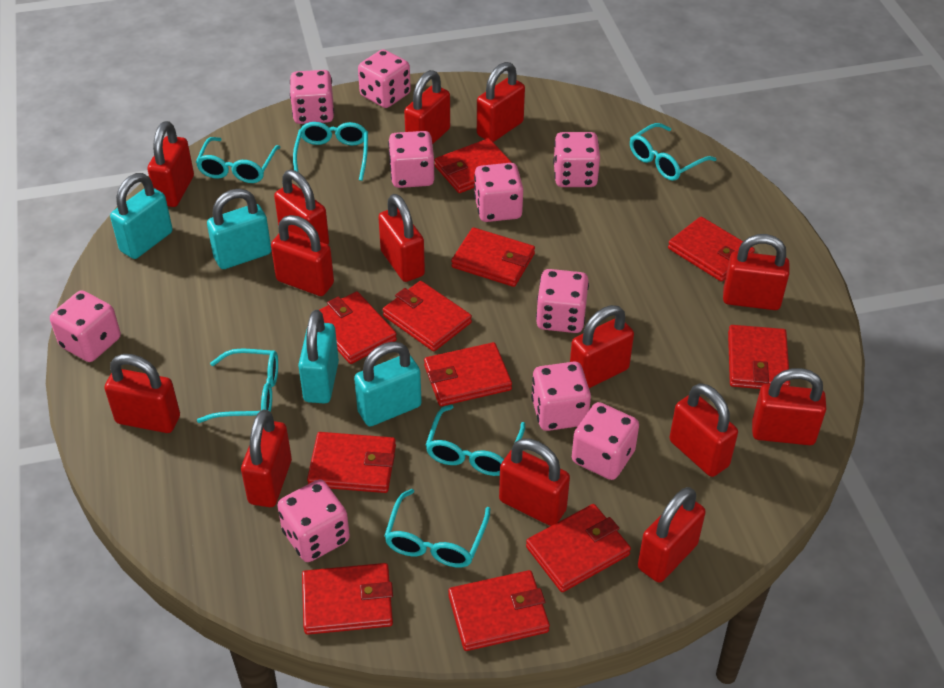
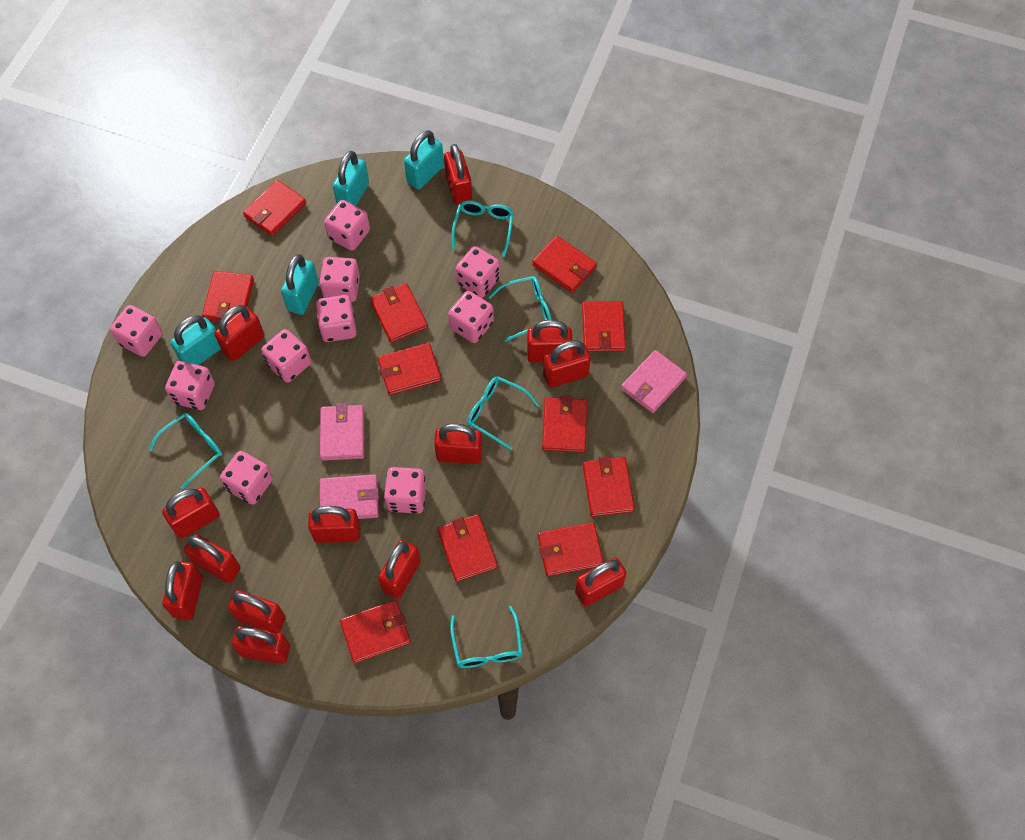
pink wallet: 0 -> 3
red padlock: 14 -> 13
turquoise glasses: 6 -> 5

